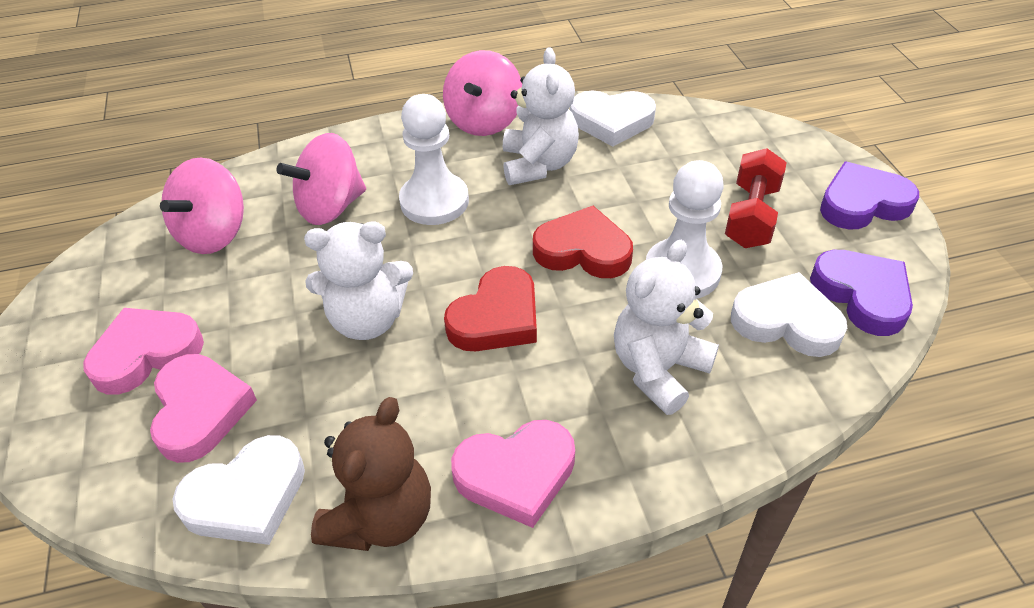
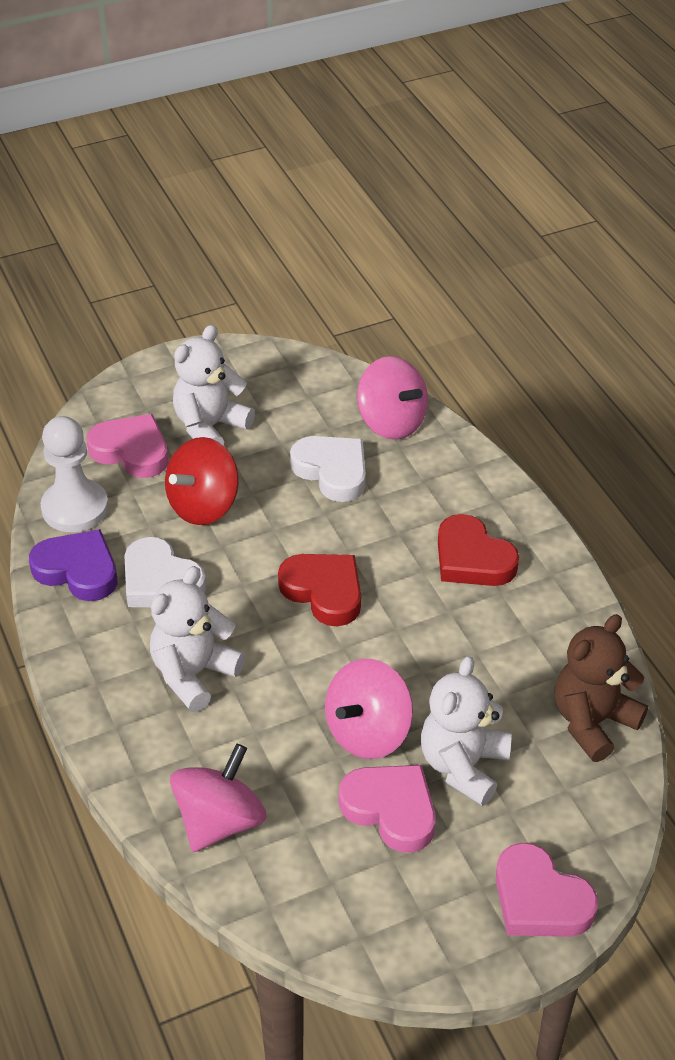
purple heart: 2 -> 1
red dumbbell: 1 -> 0
red spinning top: 0 -> 1
white heart: 3 -> 2
white pawn: 2 -> 1

